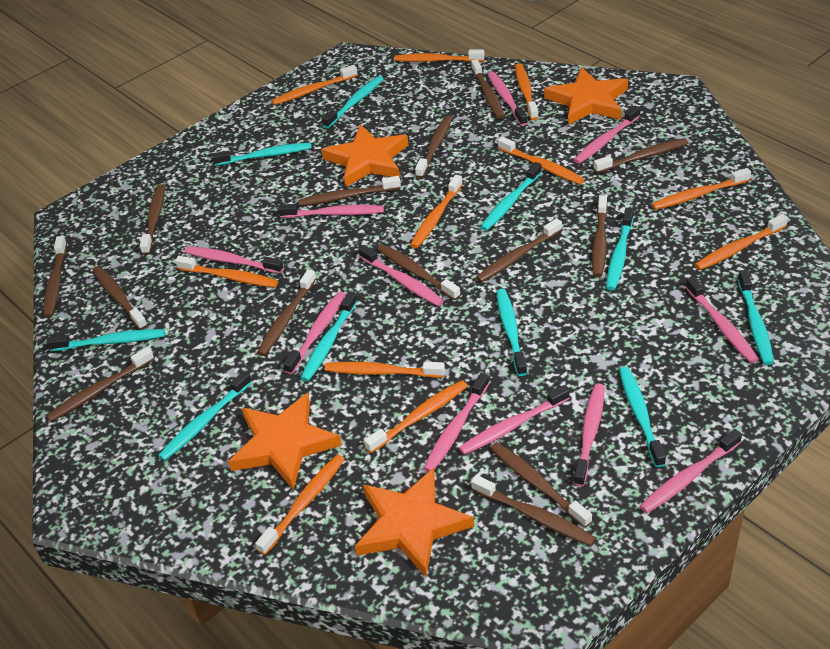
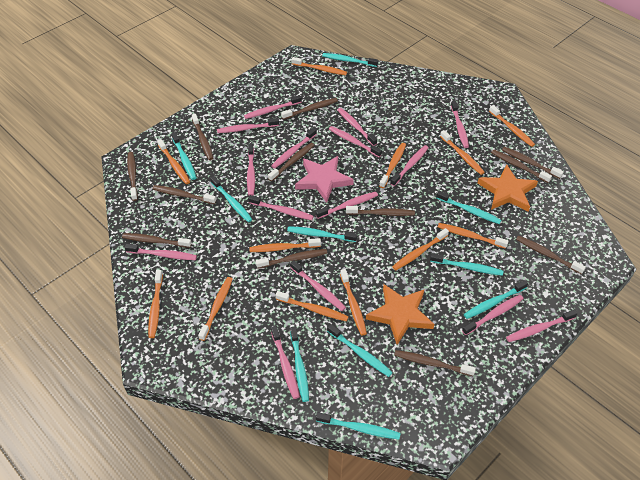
brown toothbrush: 14 -> 12
orange star: 4 -> 2
orange toothbrush: 11 -> 12
pink star: 0 -> 1
pink toothbrush: 11 -> 15

